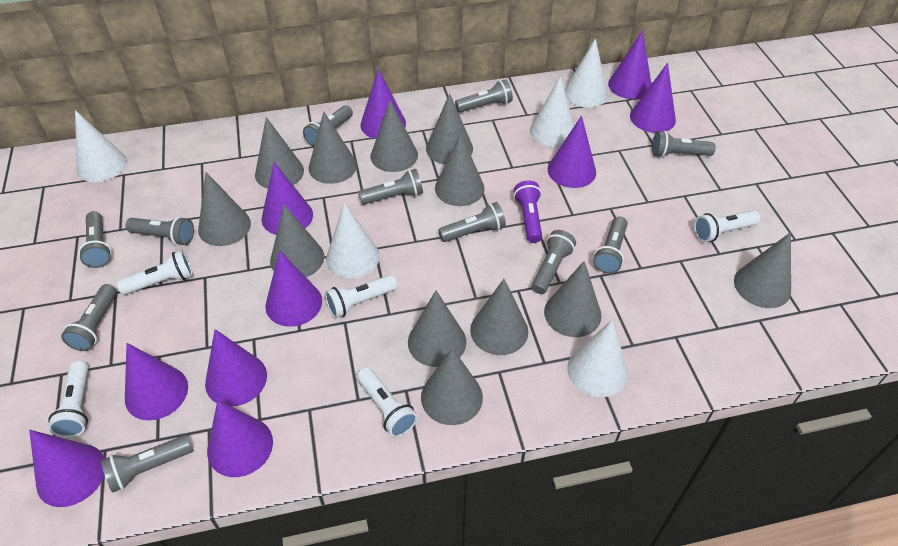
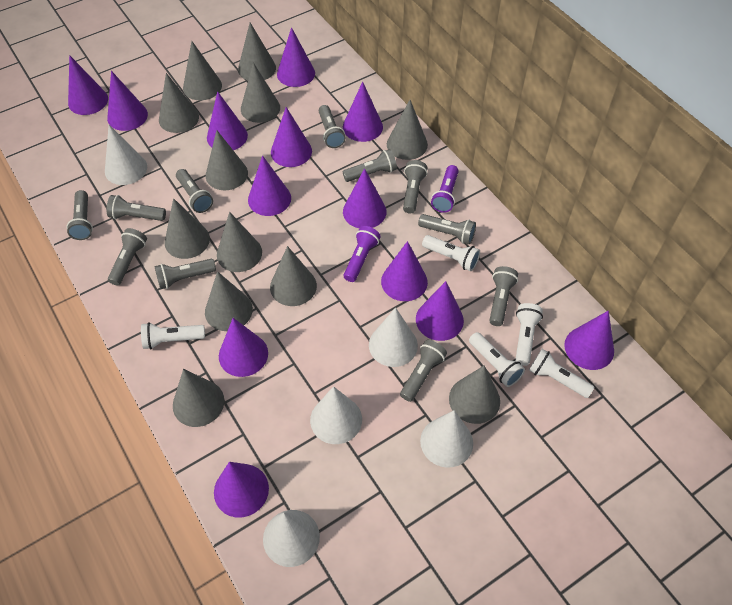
purple cone: 10 -> 13
purple flashlight: 1 -> 2

